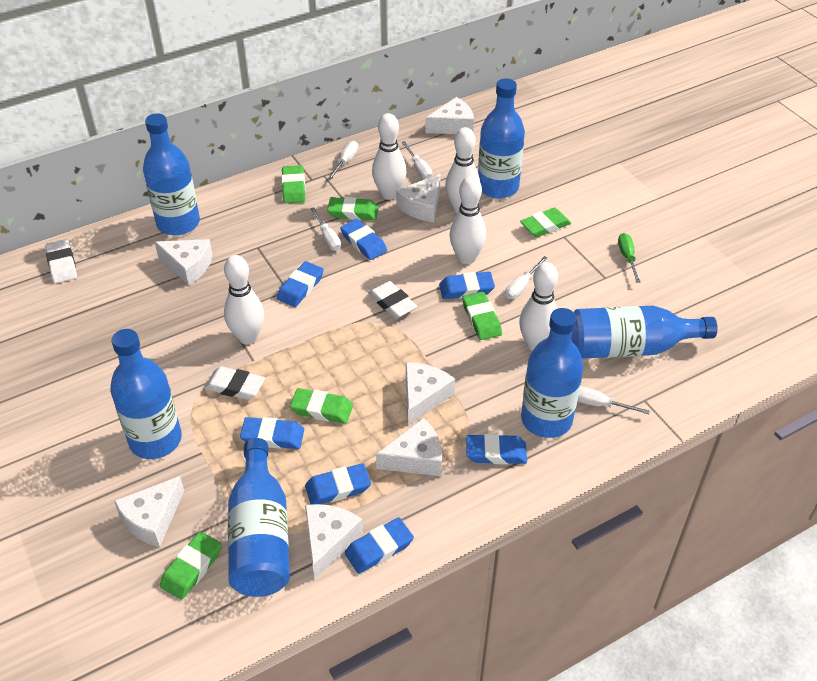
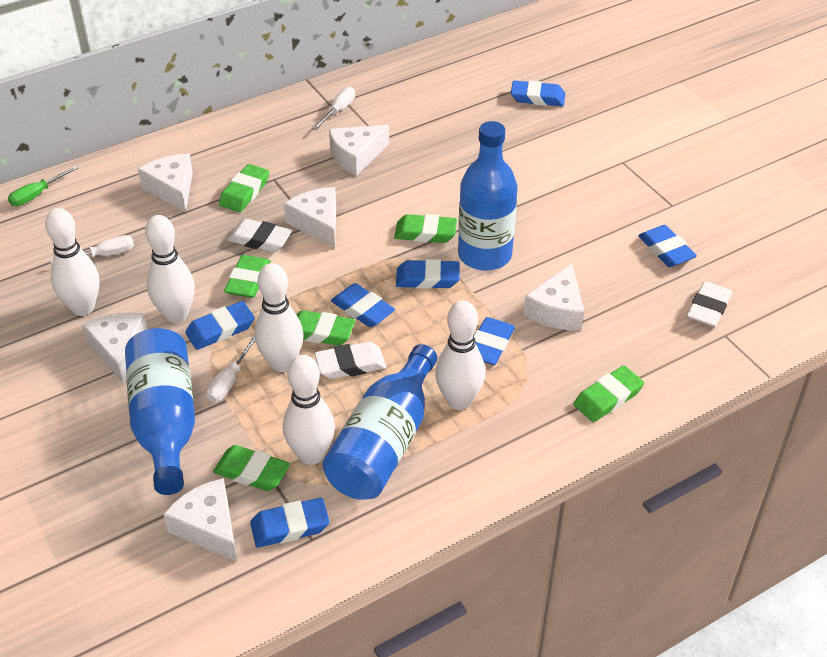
blue bottle: 6 -> 3
white cheese: 7 -> 6
white screwdriver: 5 -> 3

